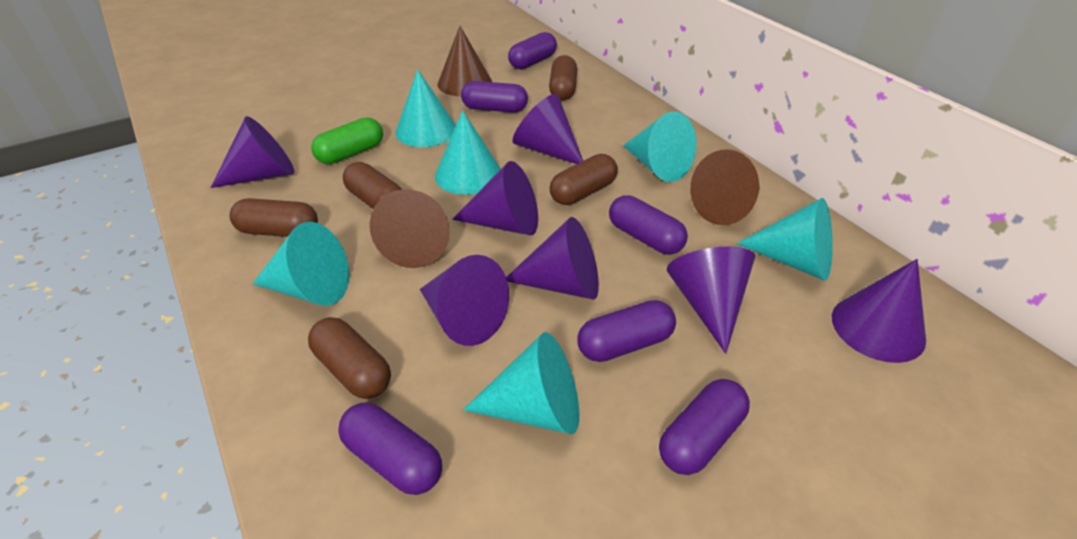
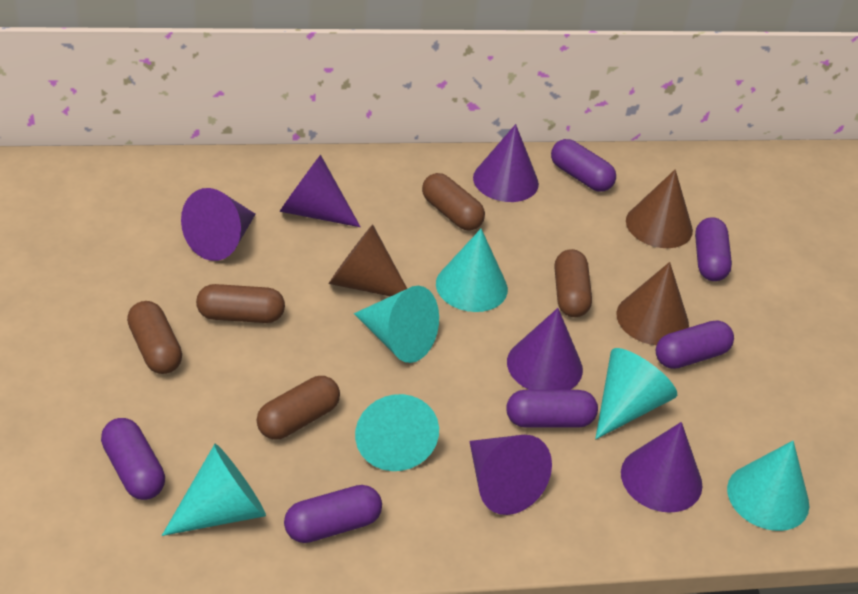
green capsule: 1 -> 0
purple cone: 7 -> 6

